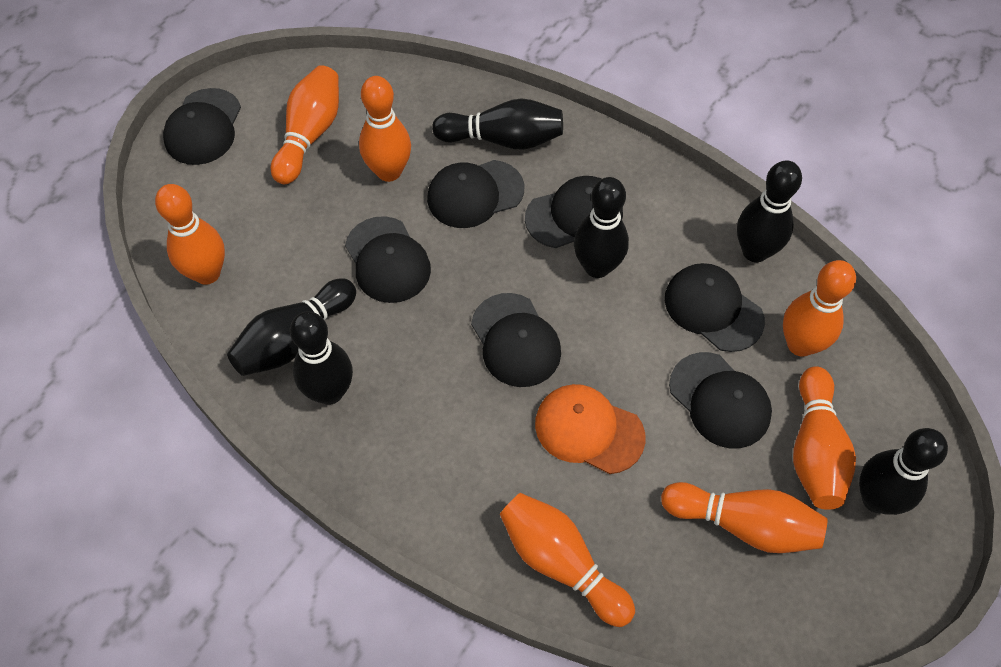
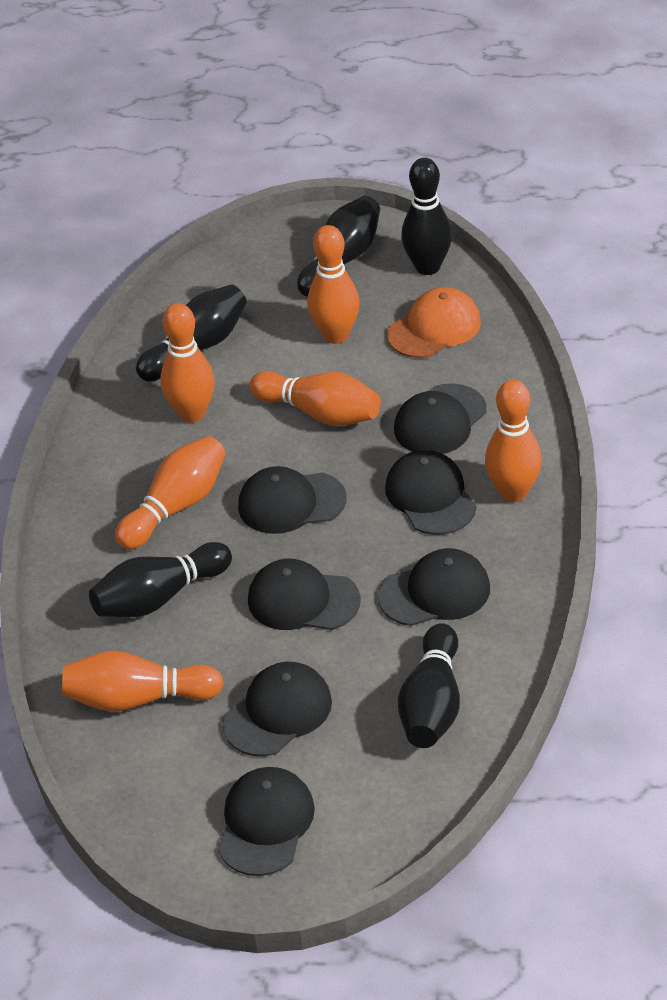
black bowling pin: 6 -> 5
orange bowling pin: 7 -> 6

